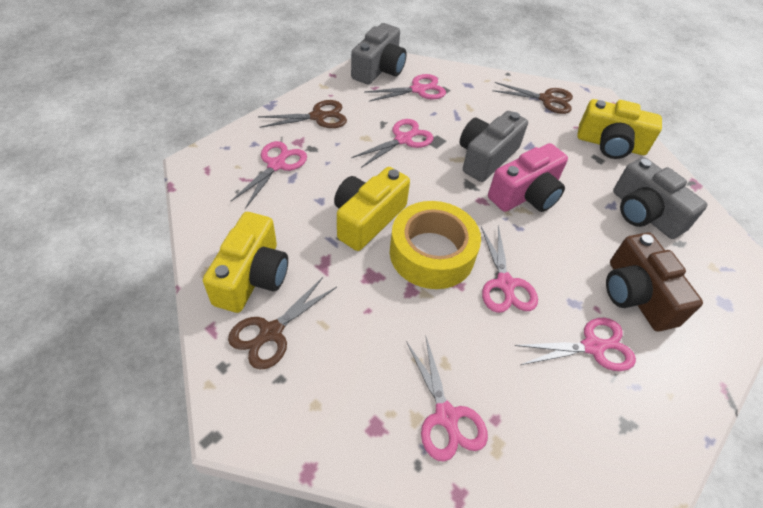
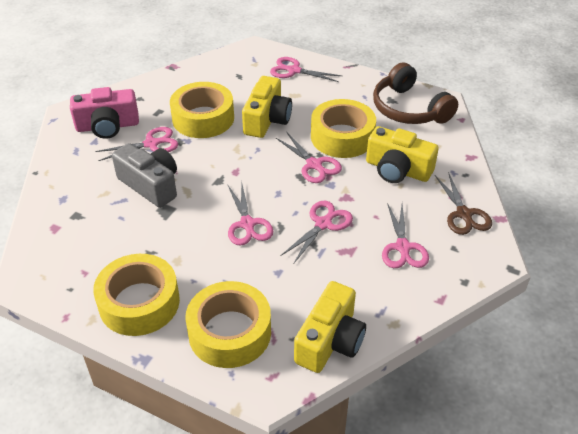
brown camera: 1 -> 0
brown headphones: 0 -> 1
brown scissors: 3 -> 1
grey camera: 3 -> 1
yellow tape: 1 -> 4

